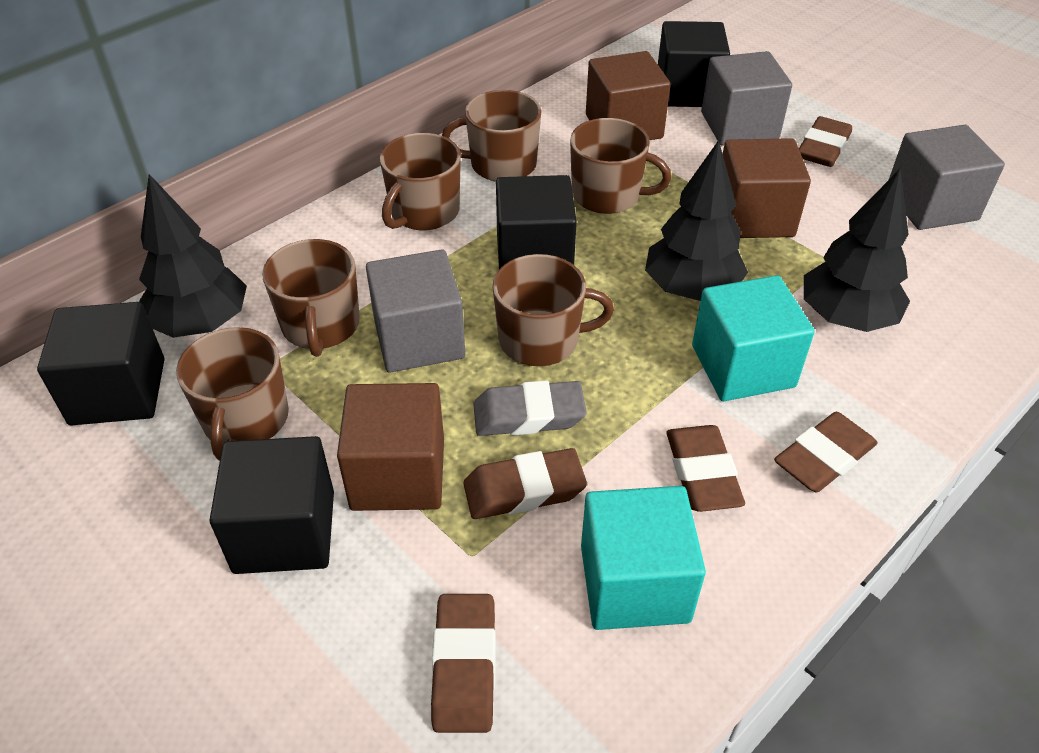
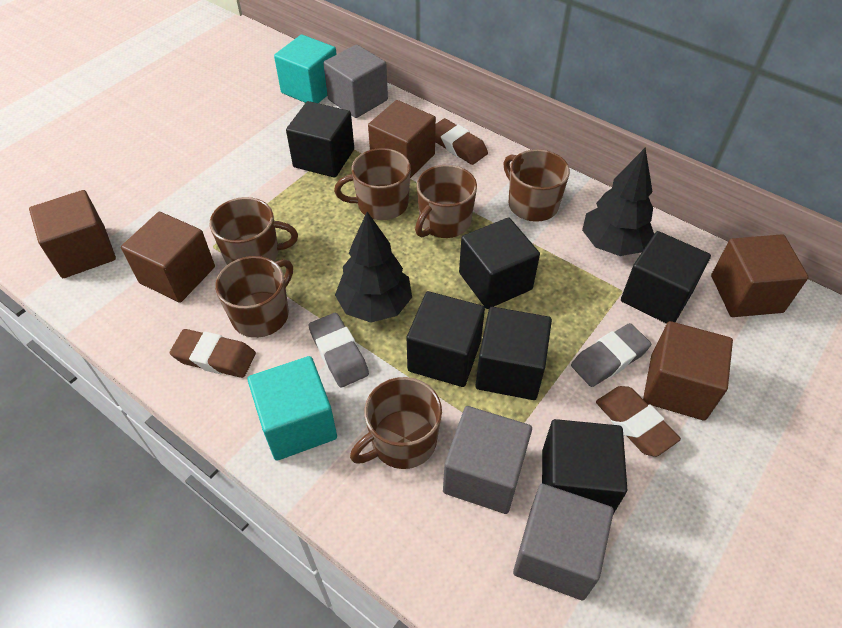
black cube: 4 -> 6
black tree: 3 -> 2
brown cube: 3 -> 5
brown eraser: 5 -> 3
grey eraser: 1 -> 2

